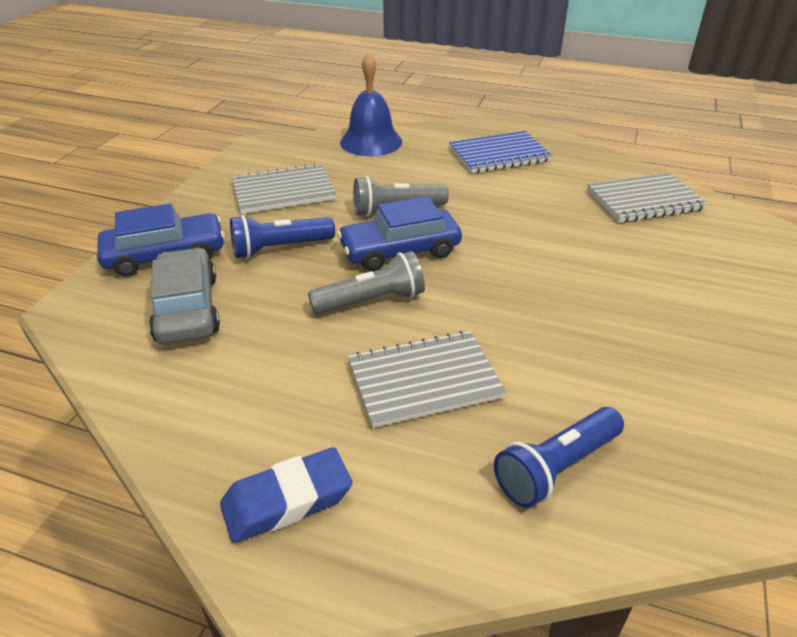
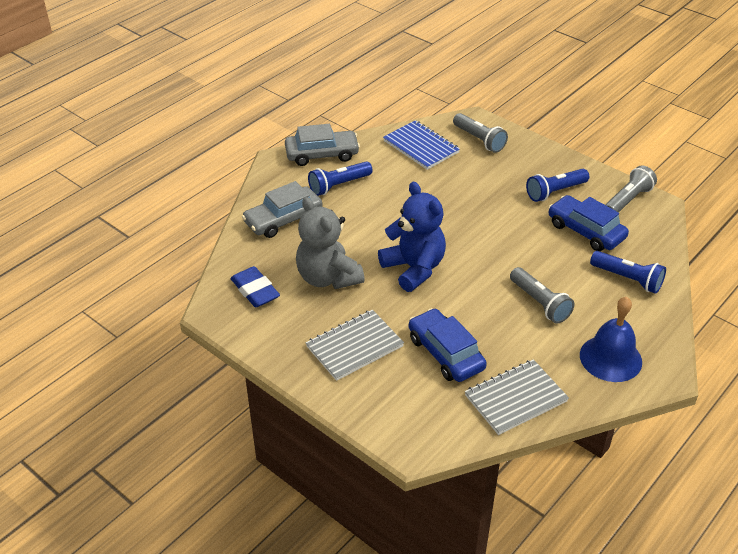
blue flashlight: 2 -> 3
blue teddy bear: 0 -> 1
grey car: 1 -> 2
grey flashlight: 2 -> 3
grey notebook: 3 -> 2
grey teddy bear: 0 -> 1

